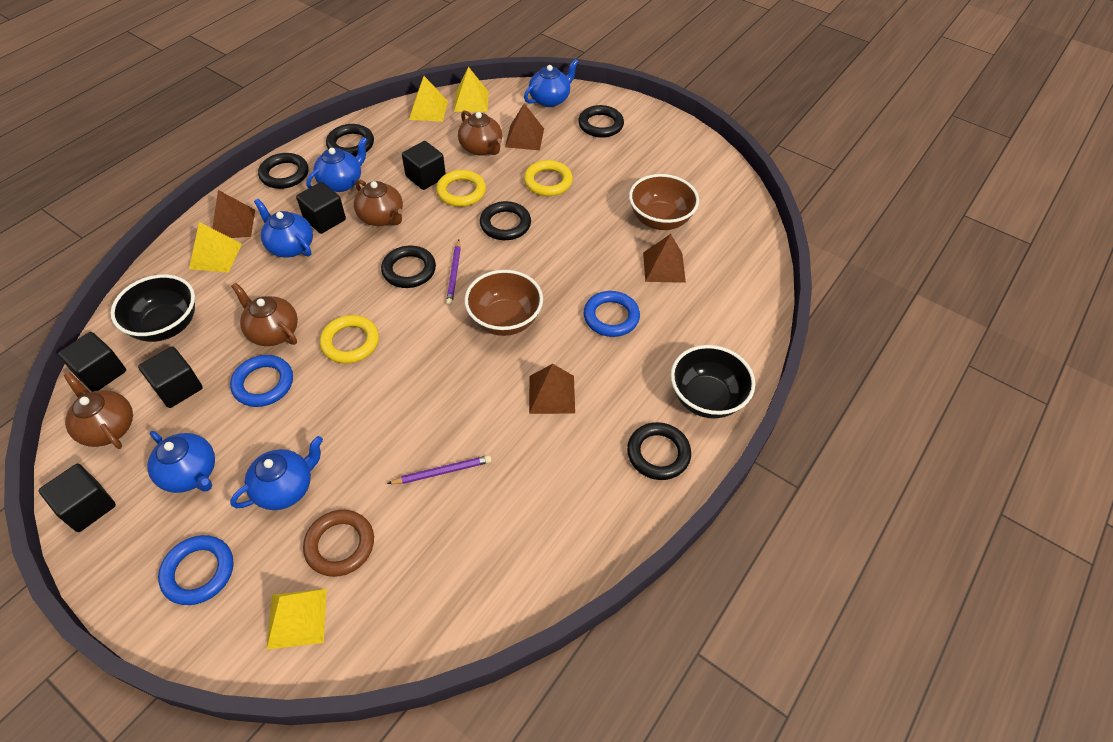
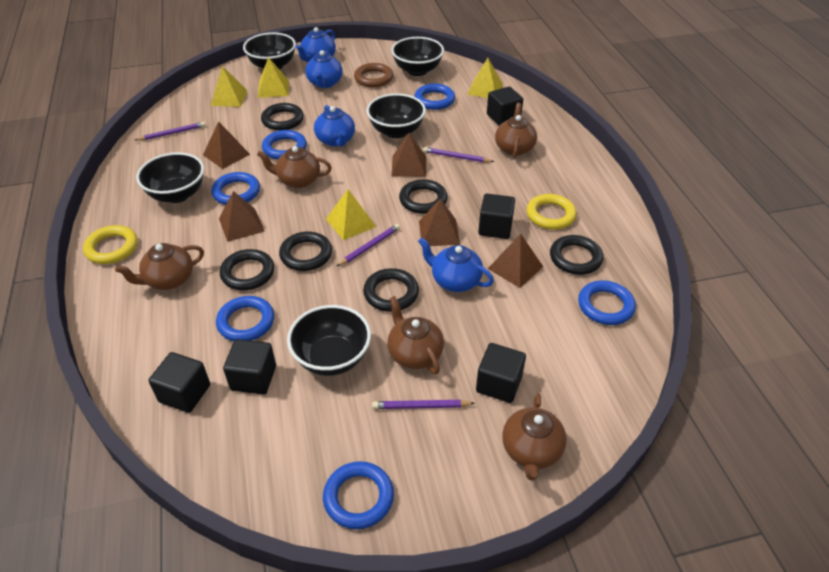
black bowl: 2 -> 5
blue ring: 3 -> 6
blue teapot: 5 -> 4
brown bowl: 2 -> 0
brown pyramid: 4 -> 5
brown teapot: 4 -> 5
purple pencil: 2 -> 4
yellow ring: 3 -> 2

